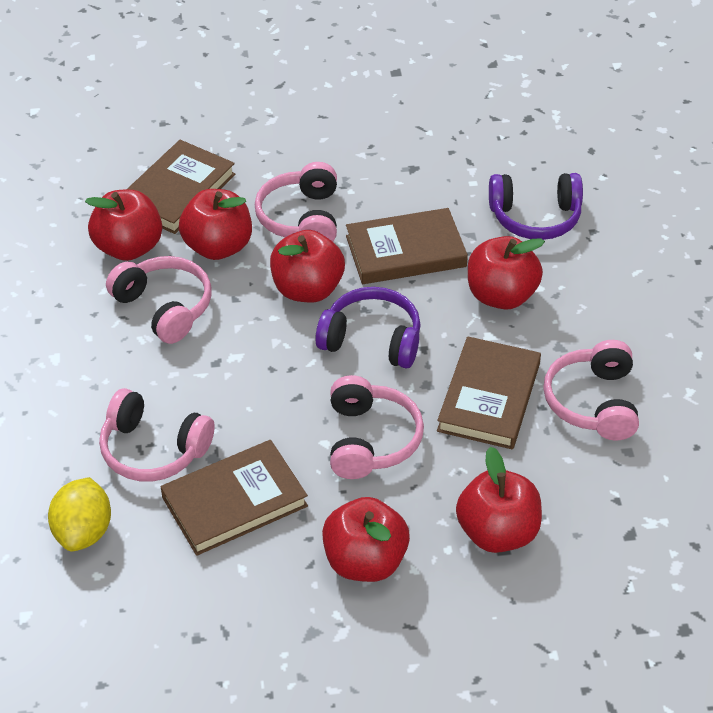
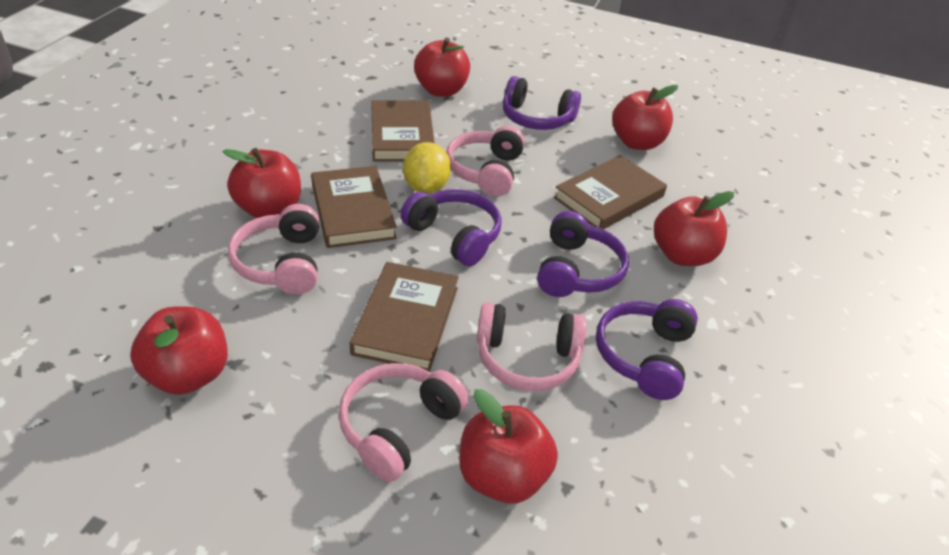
pink headphones: 5 -> 4
purple headphones: 2 -> 4

